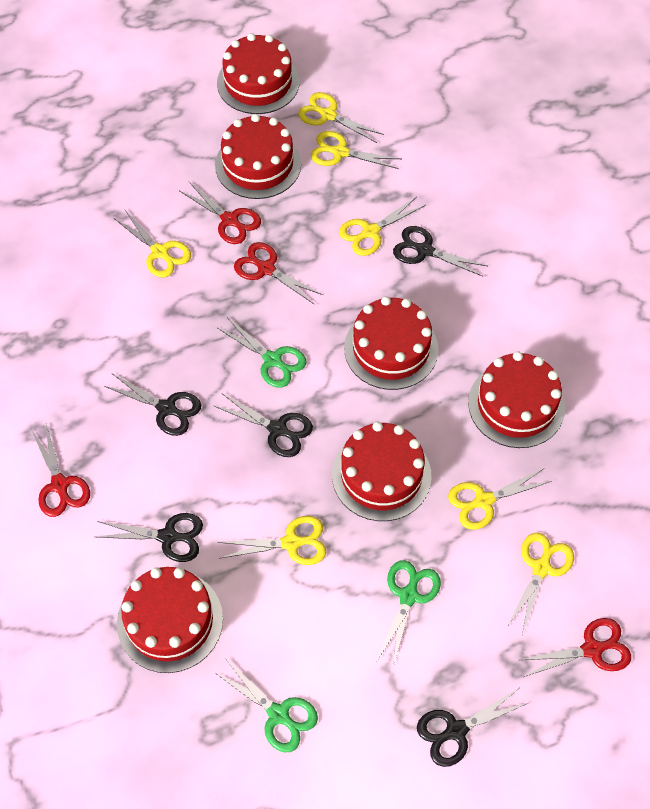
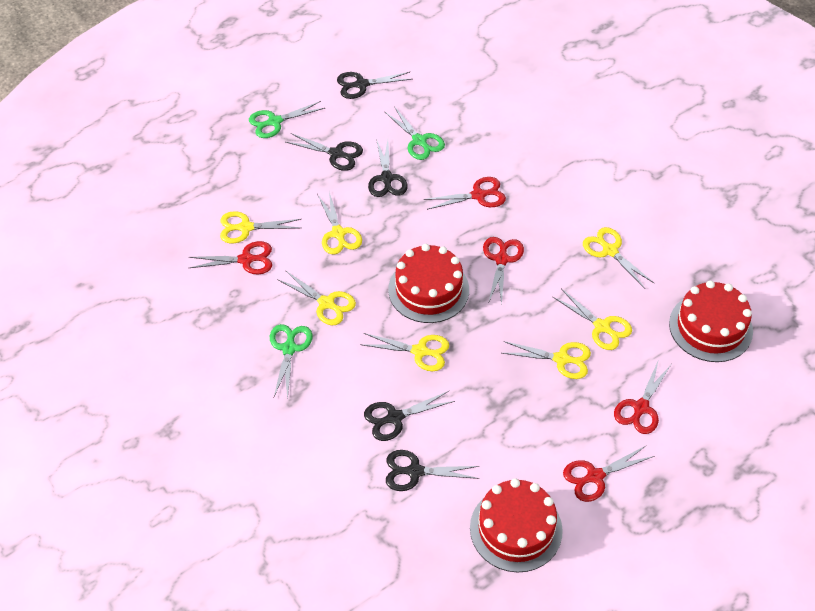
red cake: 6 -> 3
red scissors: 4 -> 5

